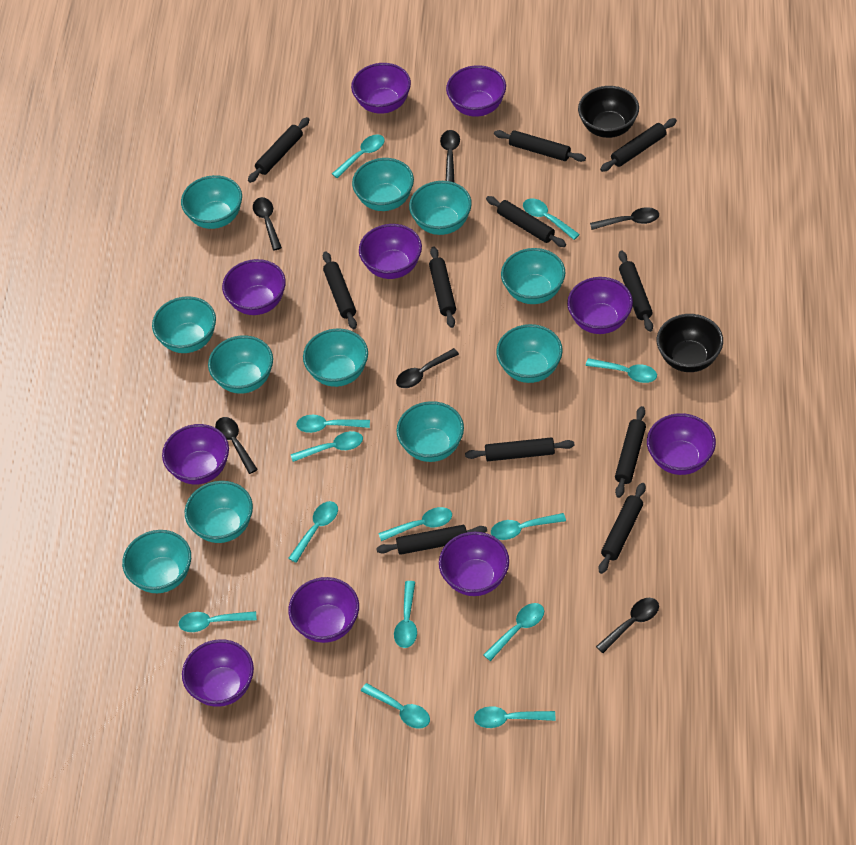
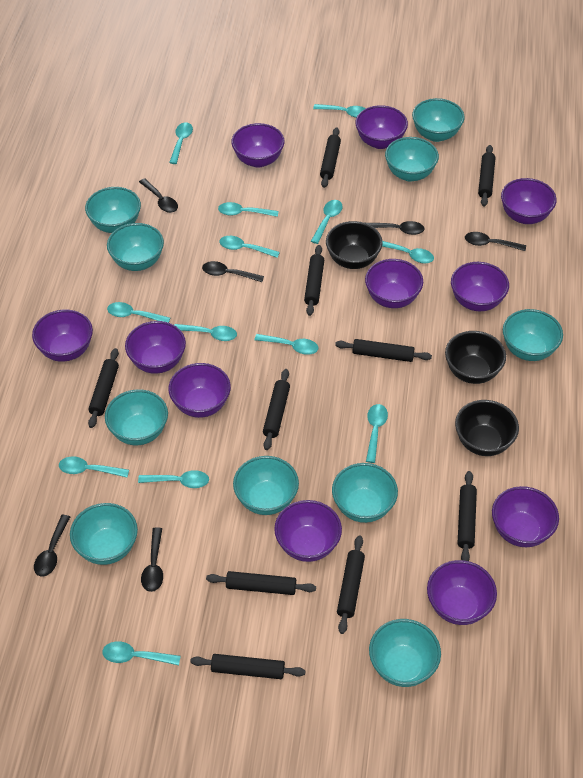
black bowl: 2 -> 3
black rolling pin: 11 -> 10
purple bowl: 10 -> 11
turquoise bowl: 11 -> 10

